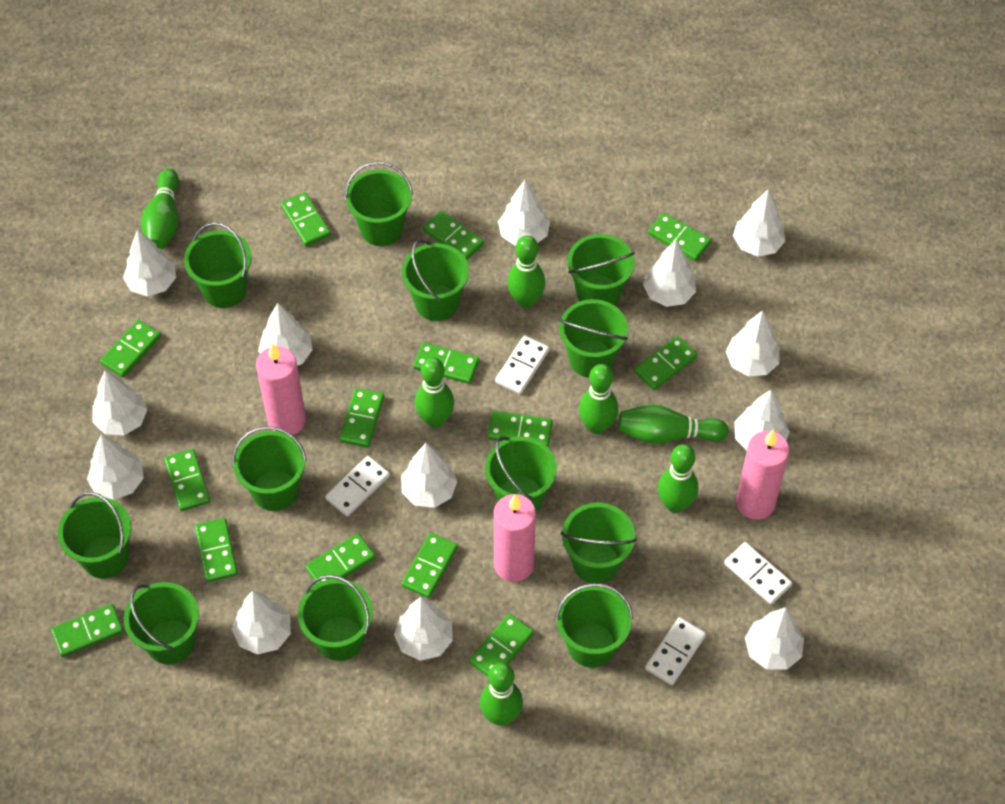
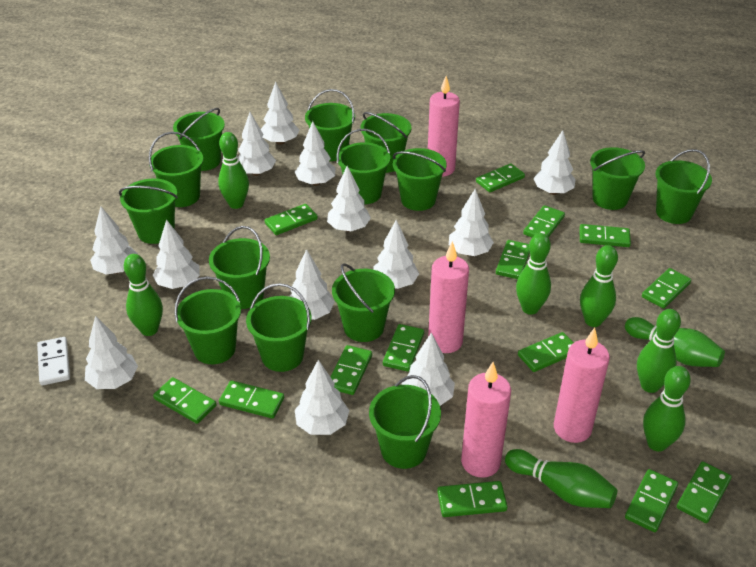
green bowling pin: 7 -> 8
green bucket: 12 -> 14
pink candle: 3 -> 4
white domino: 4 -> 1

